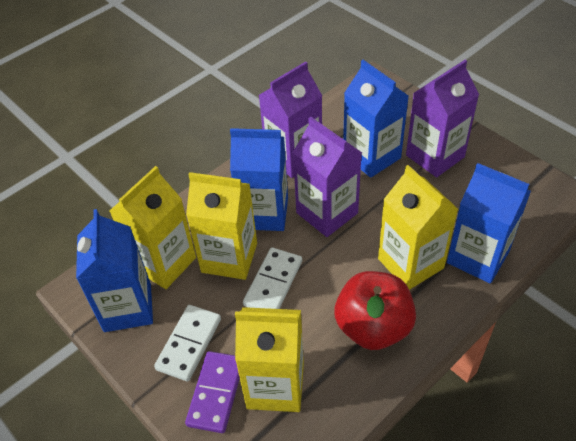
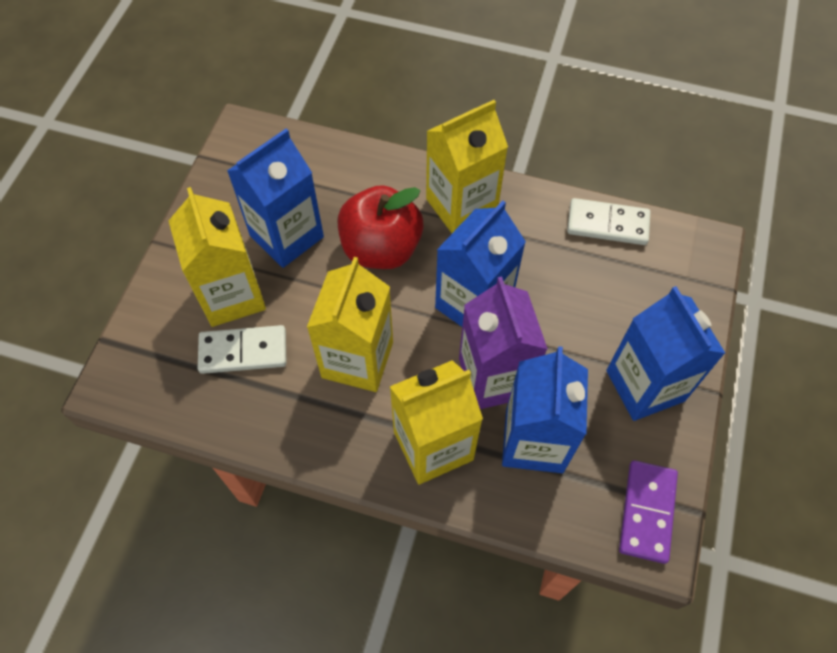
purple carton: 3 -> 1

